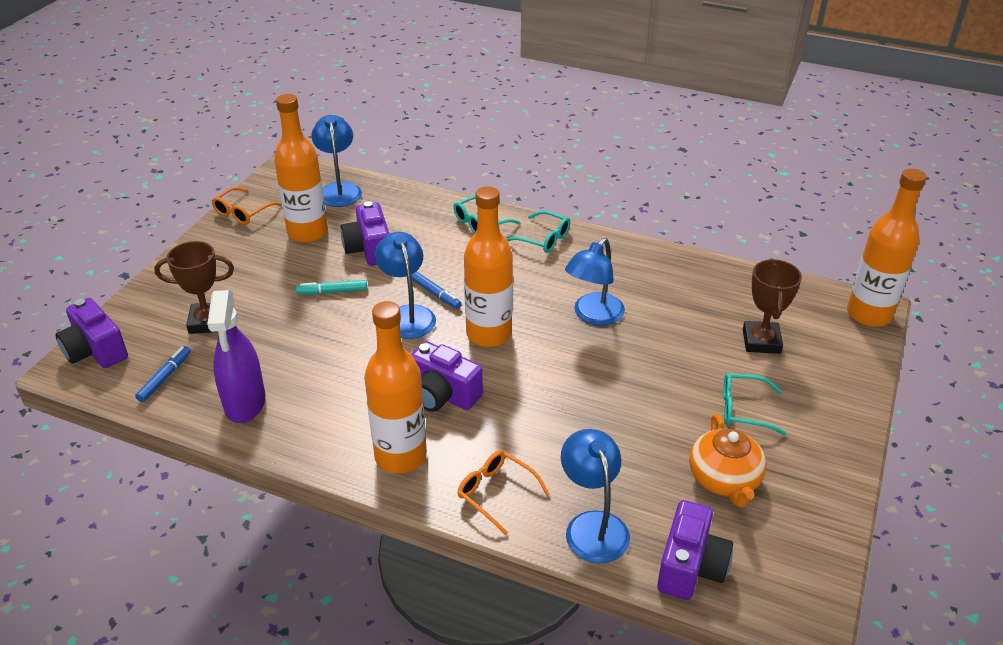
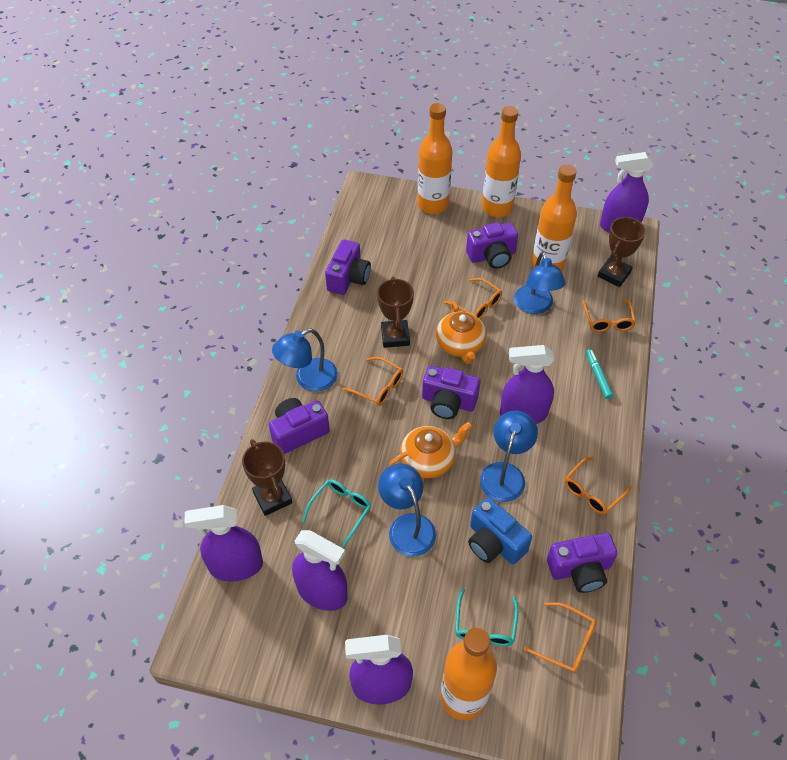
blue camera: 0 -> 1
blue marker: 2 -> 0
brown trophy: 2 -> 3
orange glasses: 2 -> 5
orange teapot: 1 -> 2
purple camera: 4 -> 5
purple spray bottle: 1 -> 5
turquoise glasses: 3 -> 2

